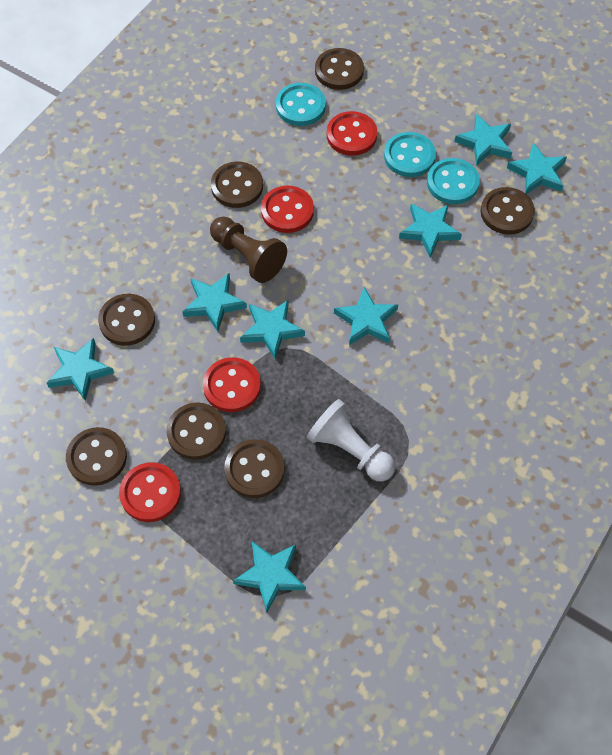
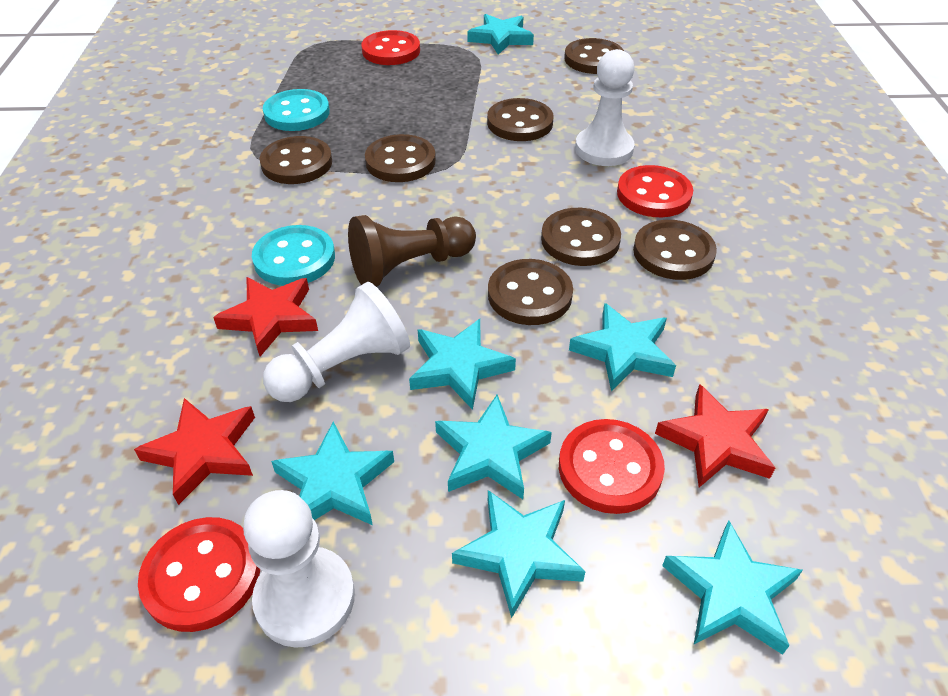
red star: 0 -> 3
turquoise button: 3 -> 2
turquoise star: 8 -> 7
white pawn: 1 -> 3

